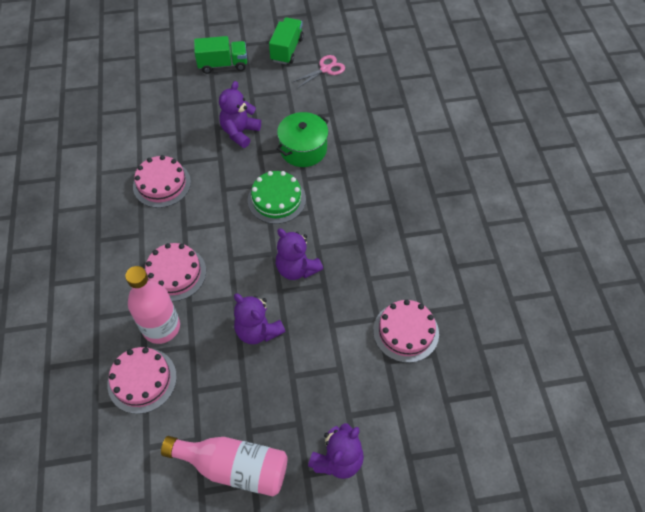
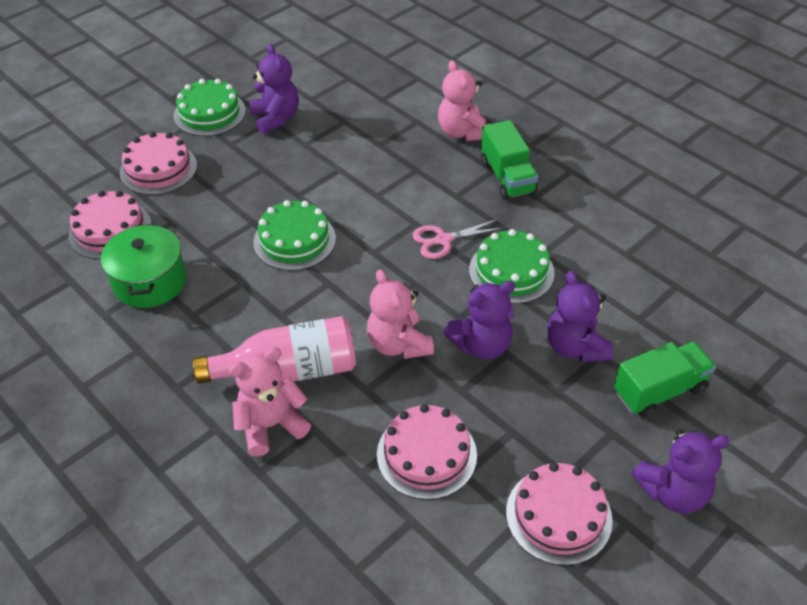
green cake: 1 -> 3
pink bottle: 2 -> 1
pink teddy bear: 0 -> 3

